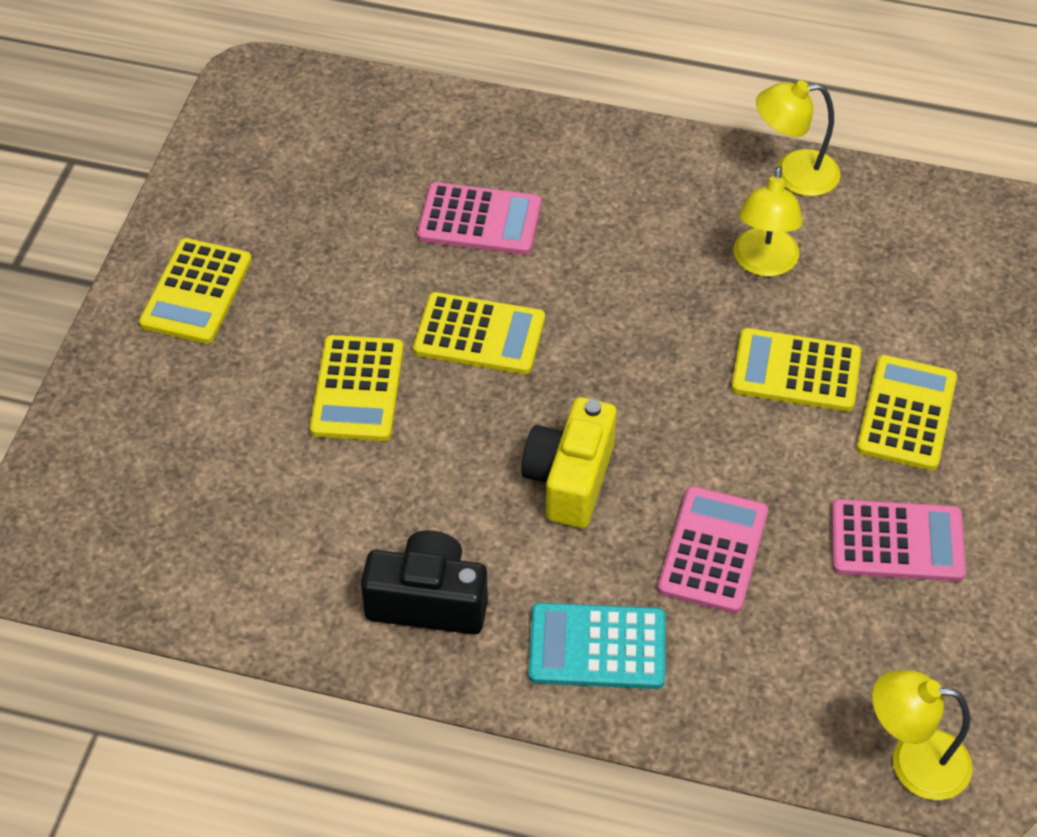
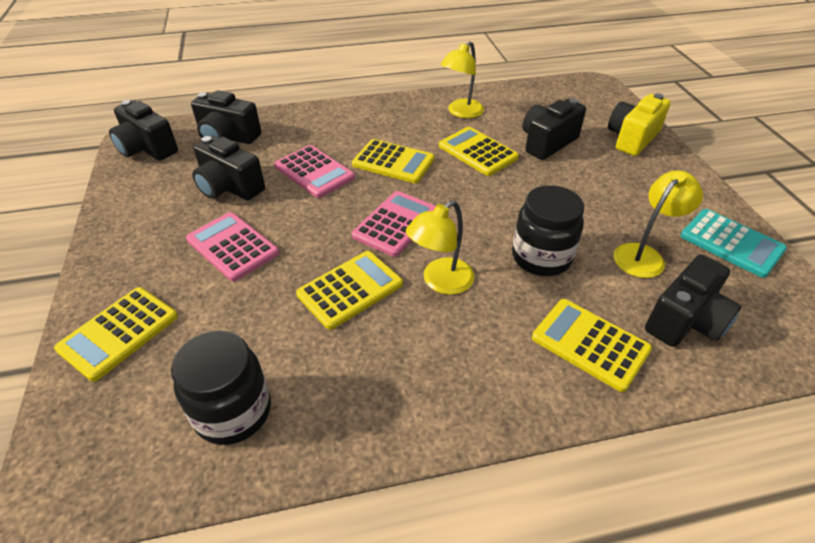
black camera: 1 -> 5
black jar: 0 -> 2

